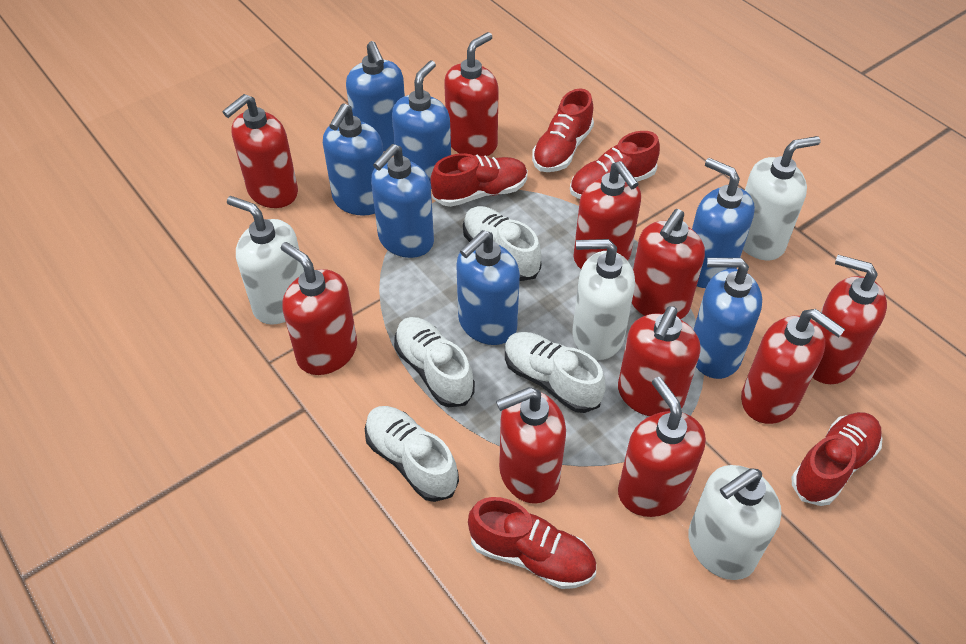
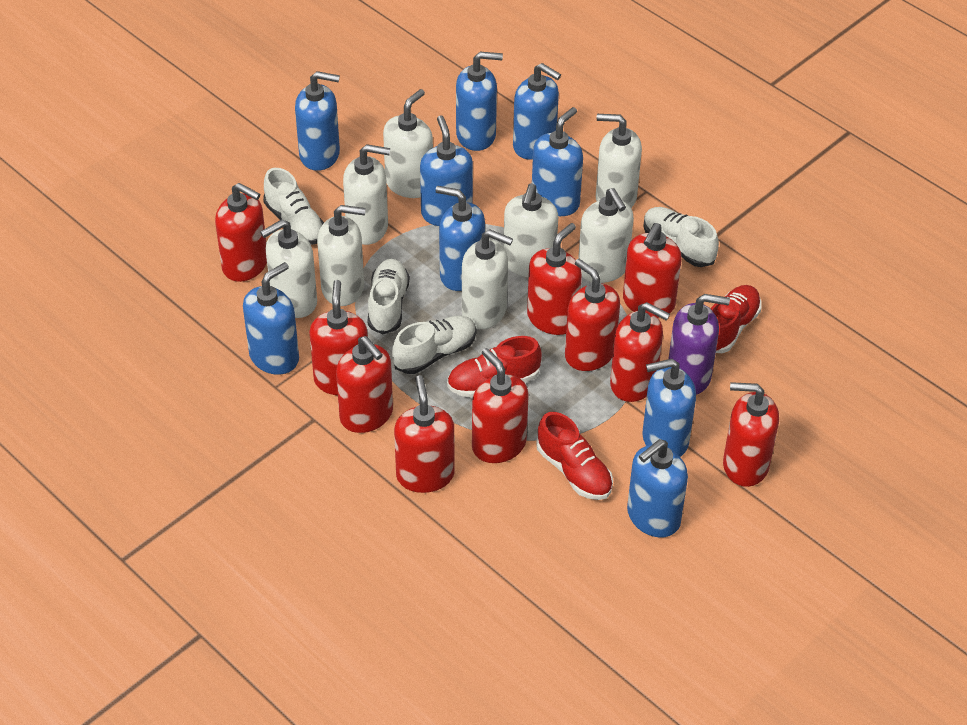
blue soap dispenser: 7 -> 9
purple soap dispenser: 0 -> 1
red shoe: 5 -> 3
white soap dispenser: 4 -> 8

